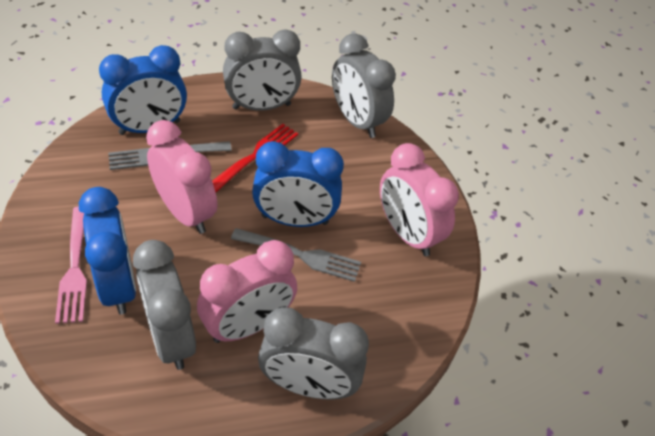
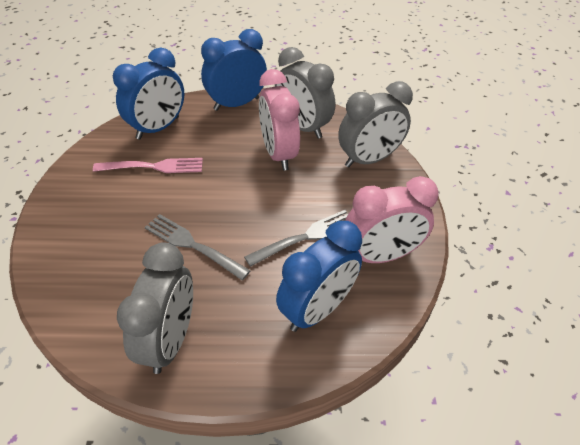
grey clock: 4 -> 3
pink clock: 3 -> 2
red fork: 1 -> 0

